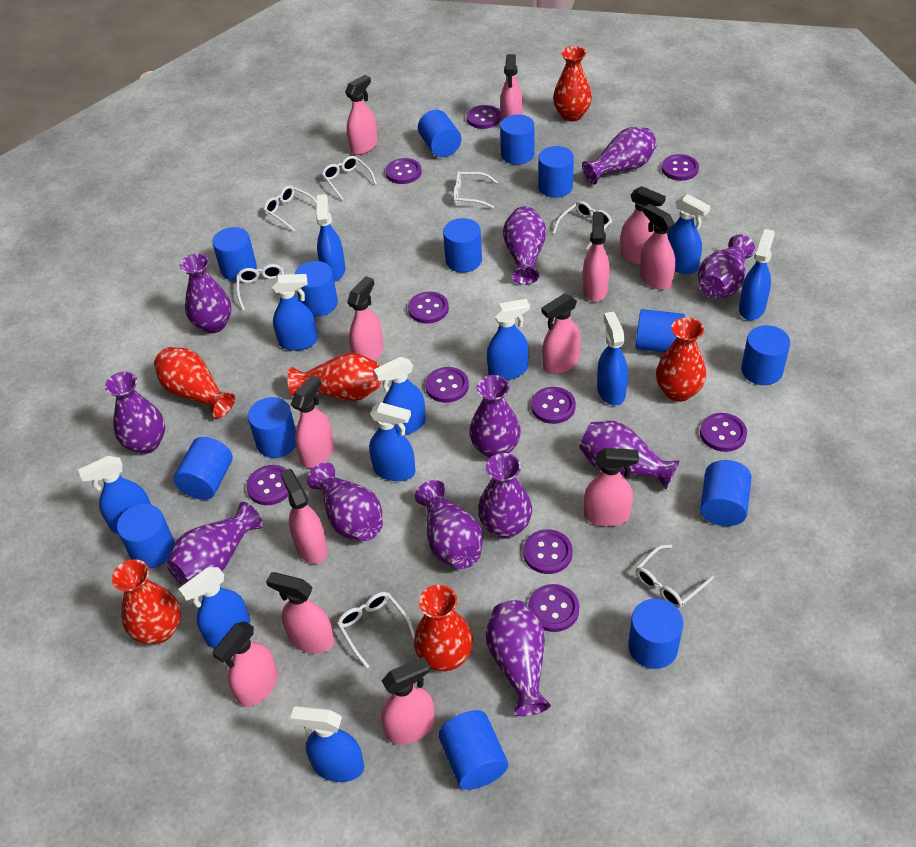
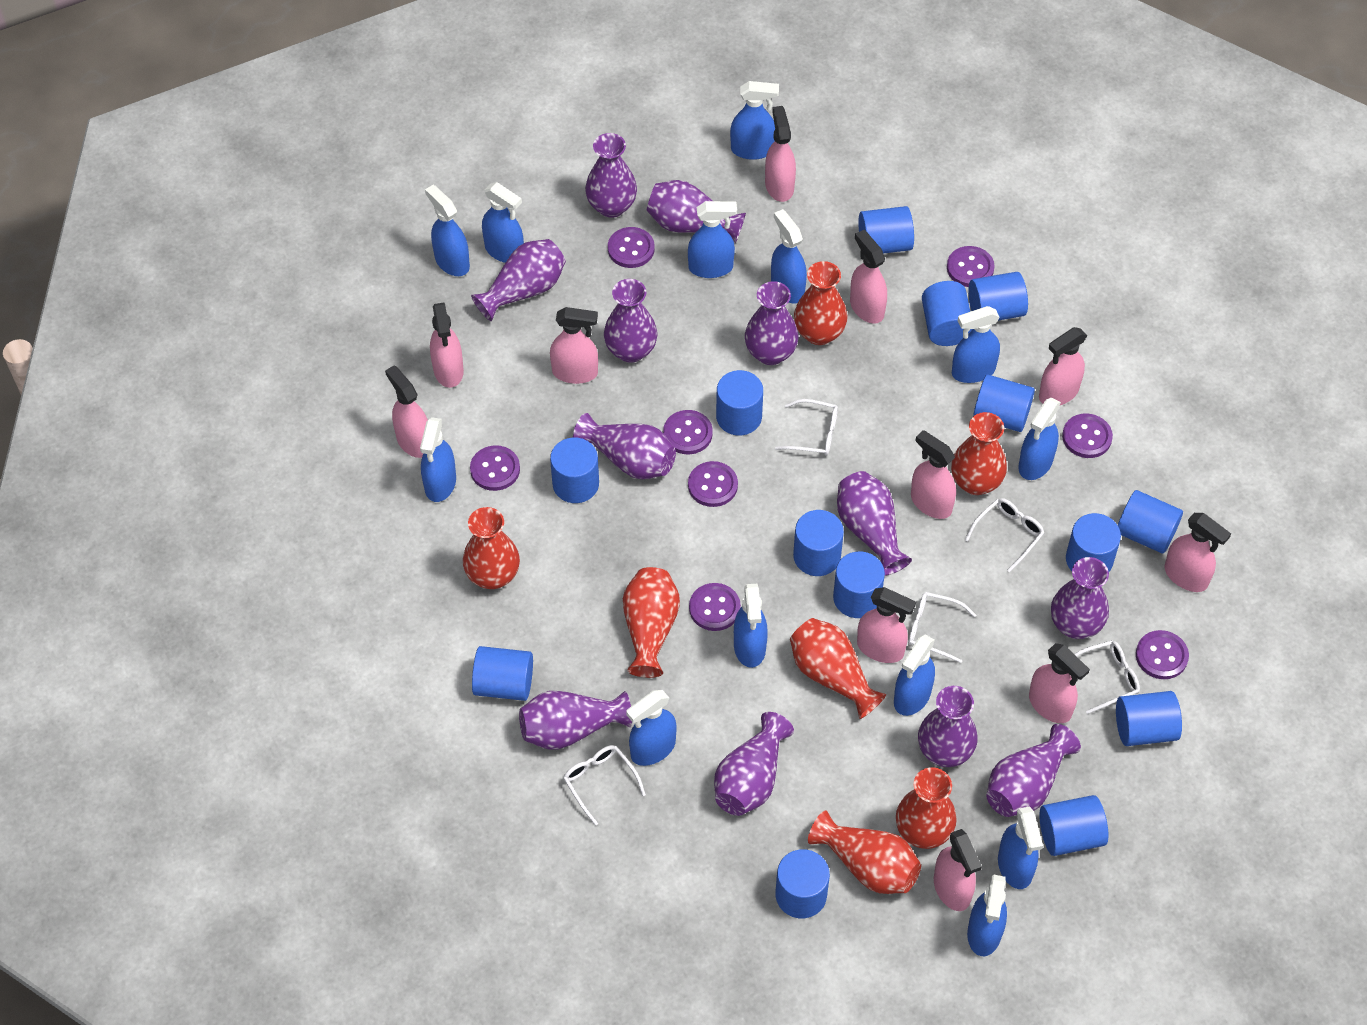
blue spray bottle: 11 -> 13
pink spray bottle: 13 -> 11
purple button: 10 -> 8
red vase: 6 -> 7
white glasses: 7 -> 5

